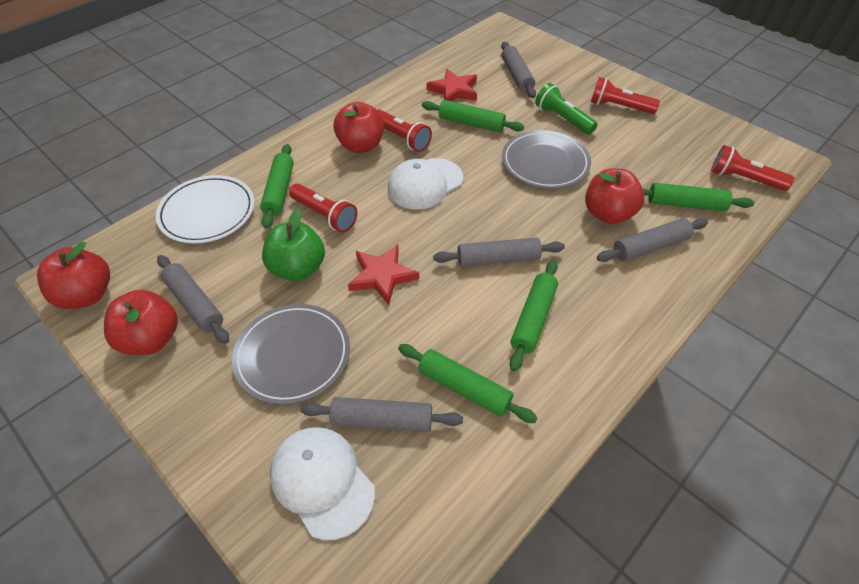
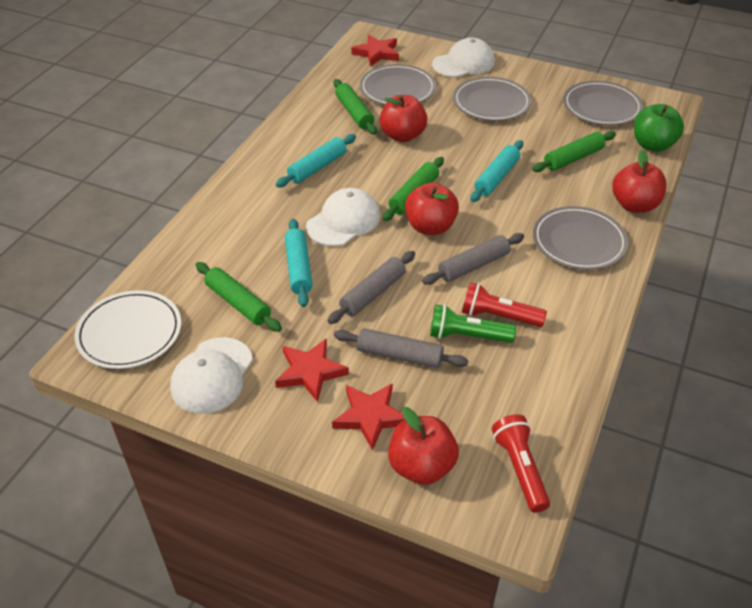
green rolling pin: 5 -> 4
grey plate: 2 -> 4
grey rolling pin: 5 -> 3
red flashlight: 4 -> 2
red star: 2 -> 3
turquoise rolling pin: 0 -> 3
white cap: 2 -> 3

